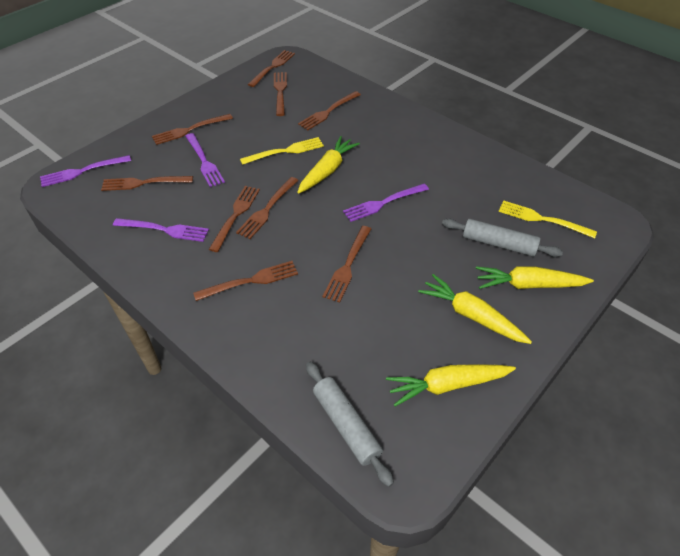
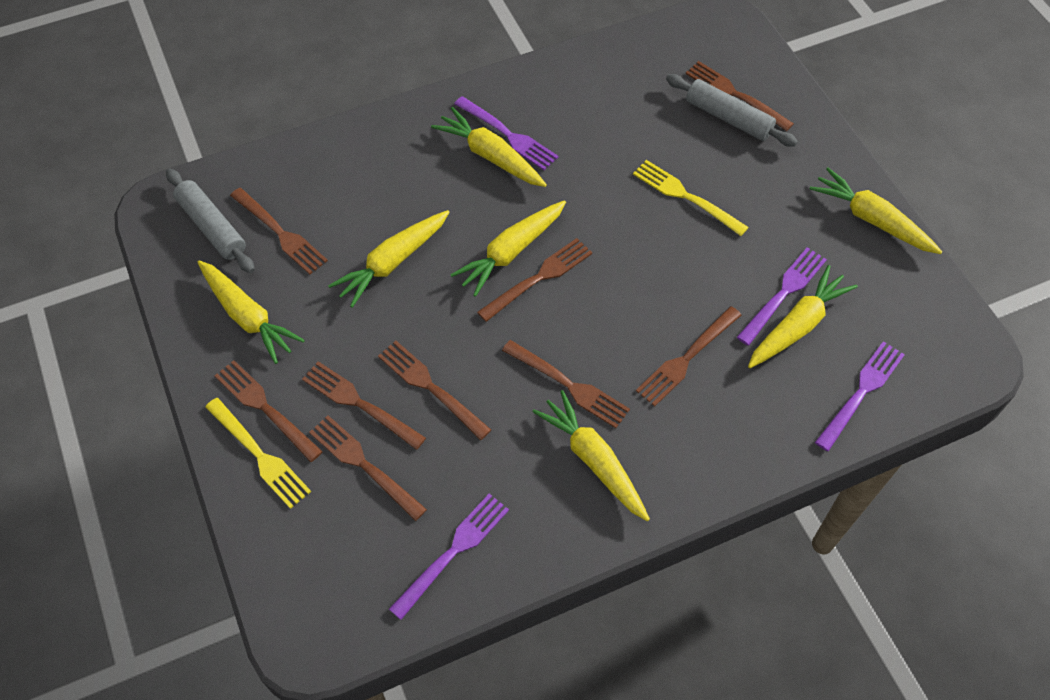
yellow carrot: 4 -> 7

